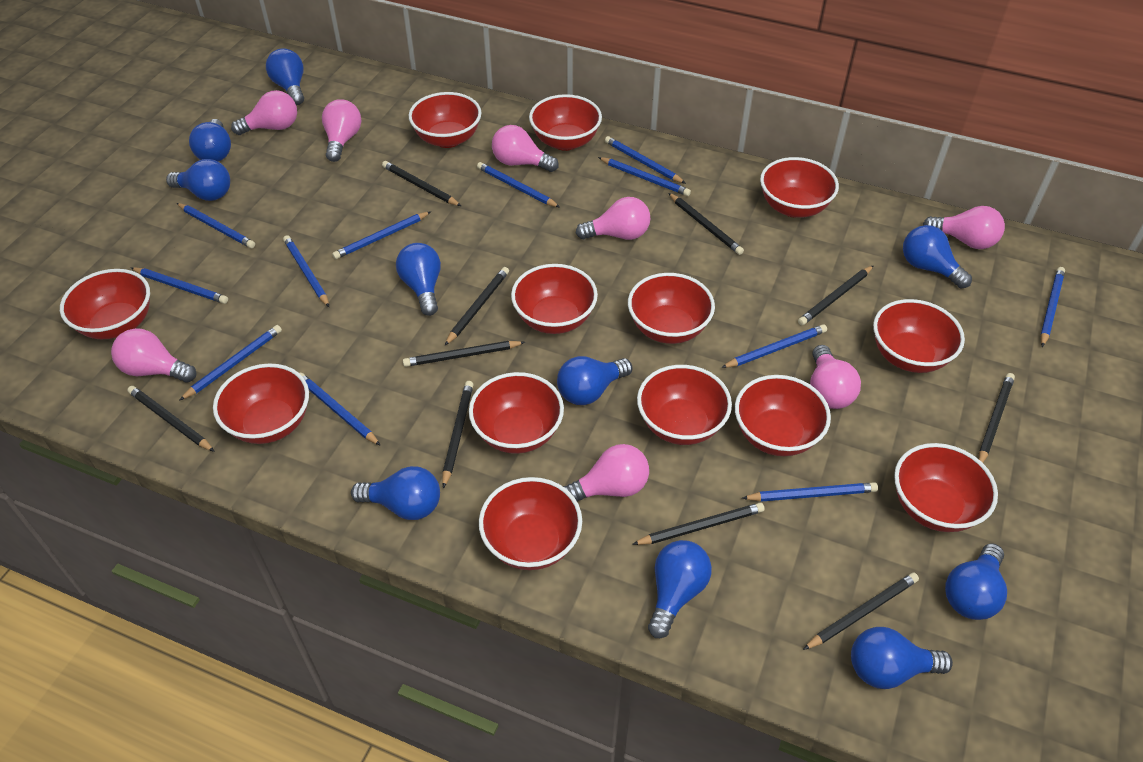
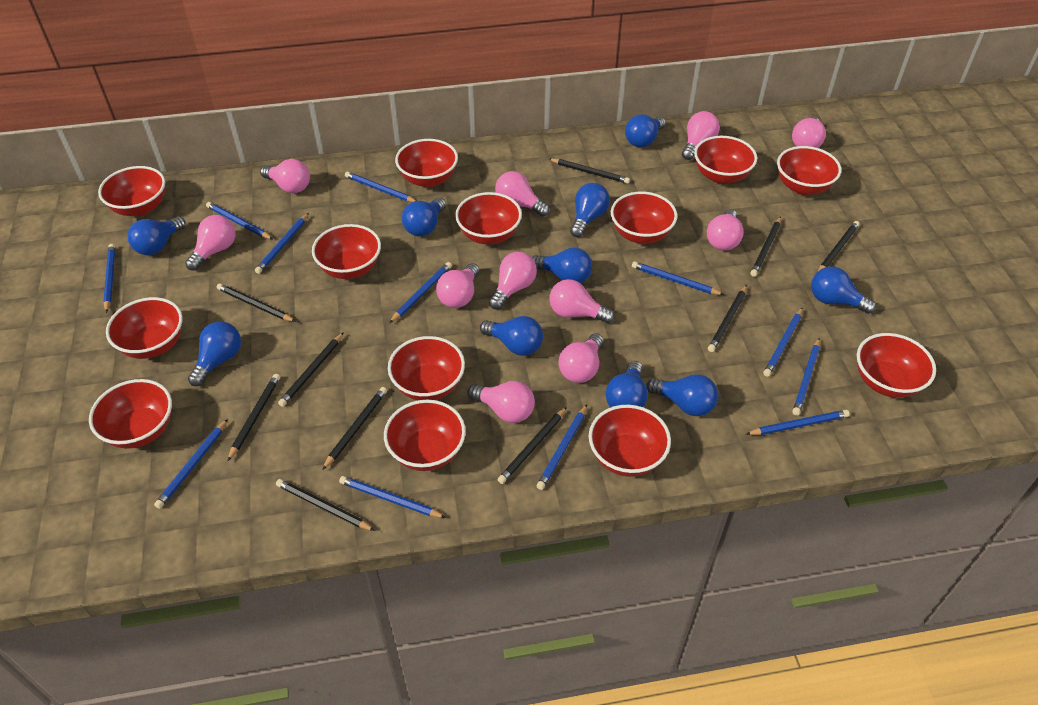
pink light bulb: 8 -> 11

